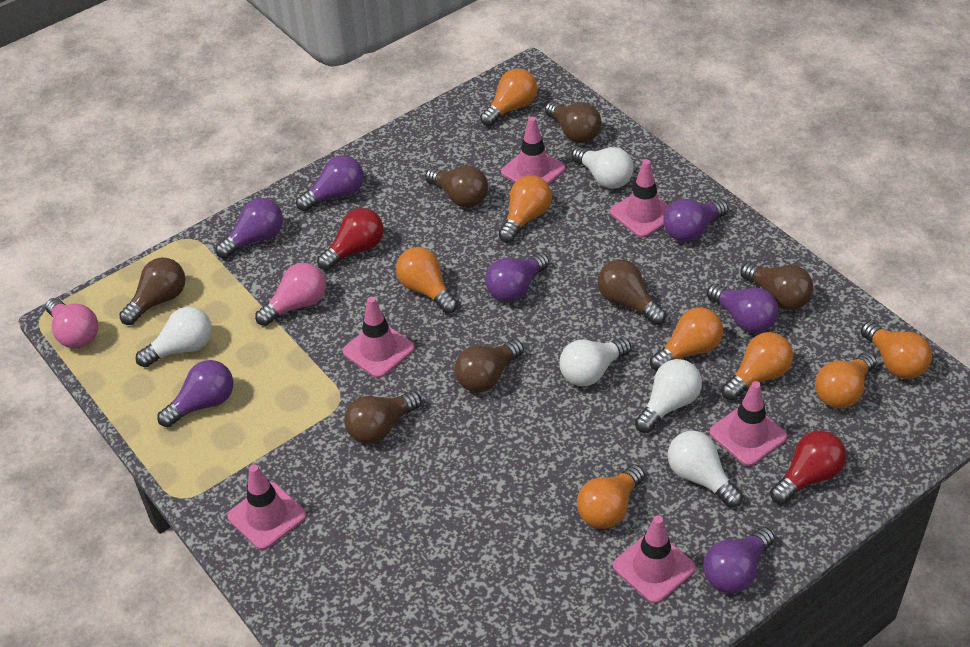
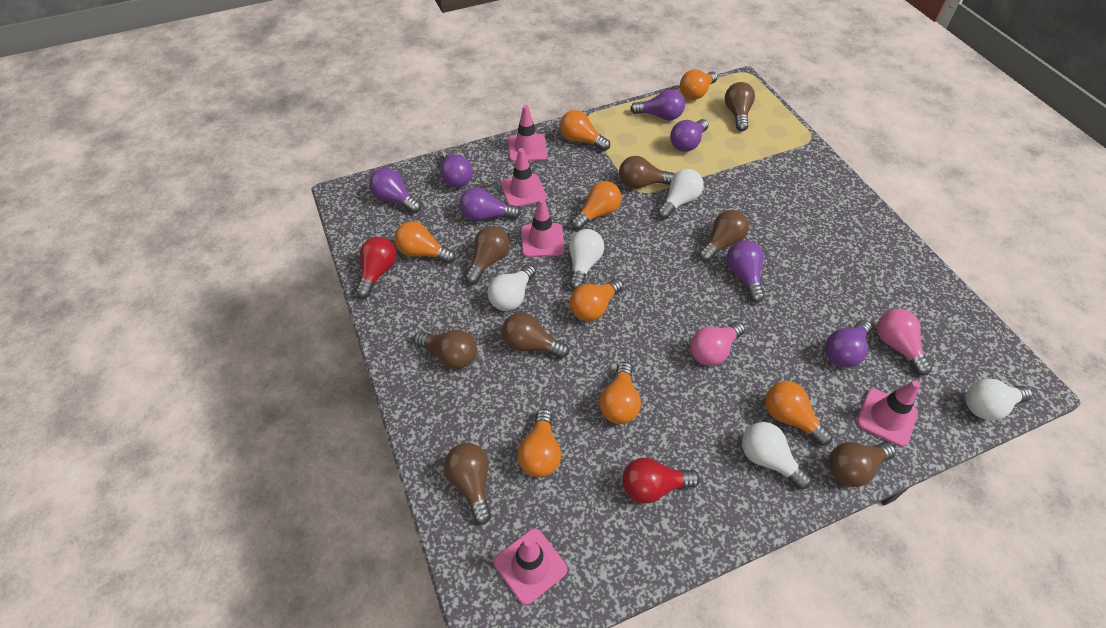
brown light bulb: 7 -> 8
pink traffic cone: 6 -> 5

